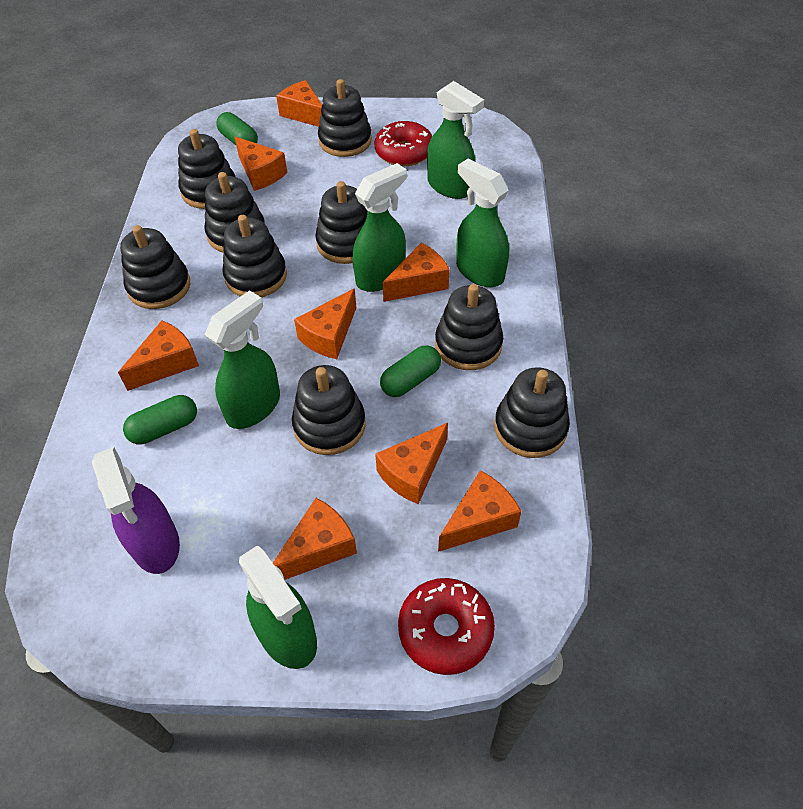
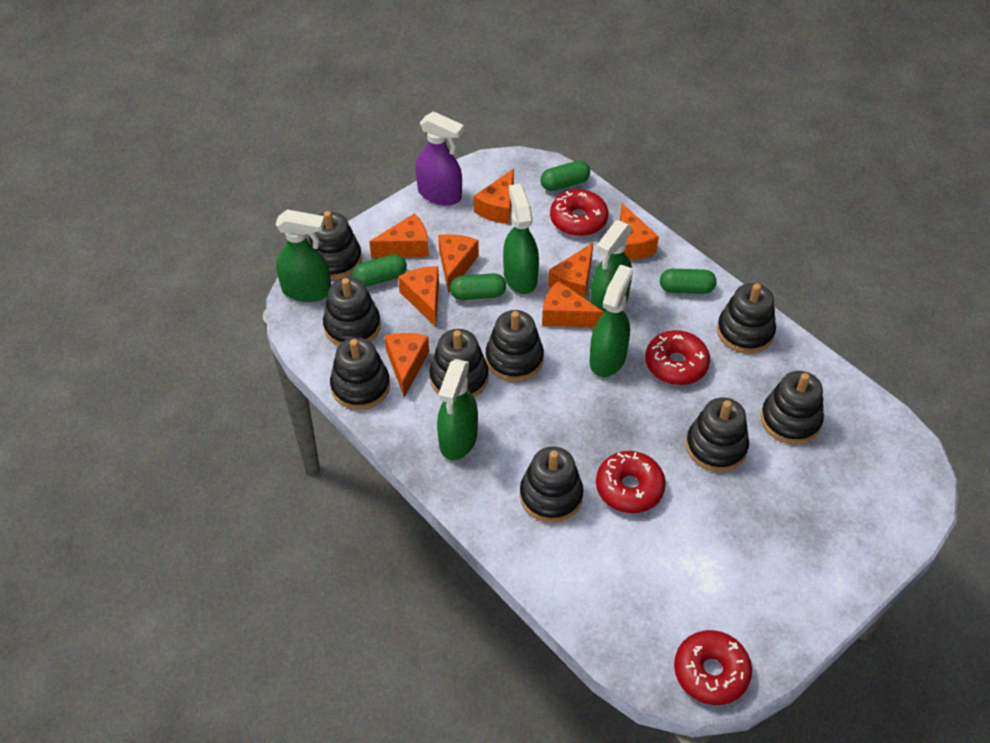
green capsule: 3 -> 4
red donut: 2 -> 4

